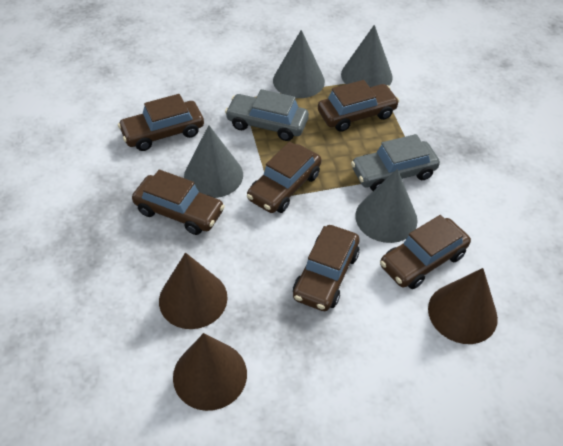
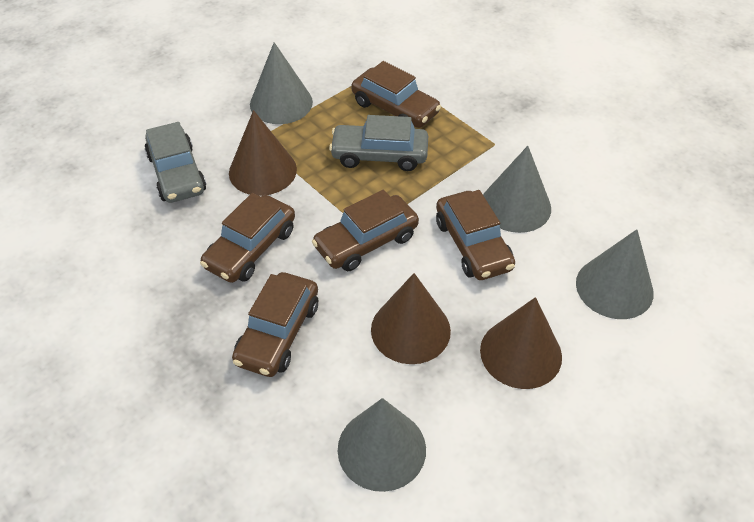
brown car: 6 -> 5

